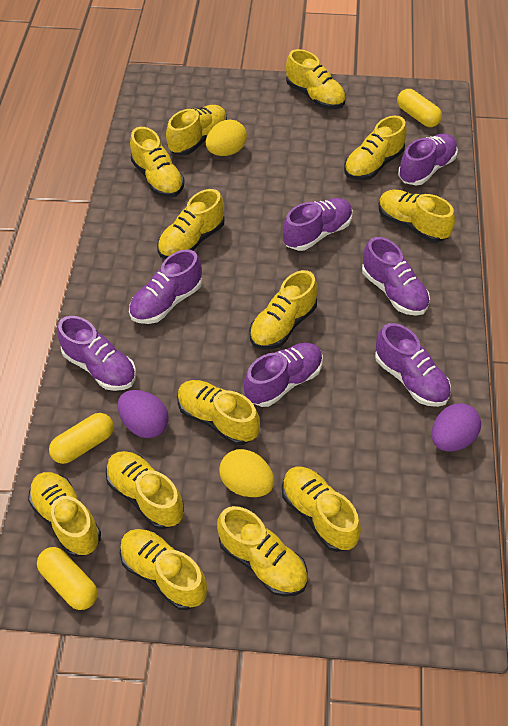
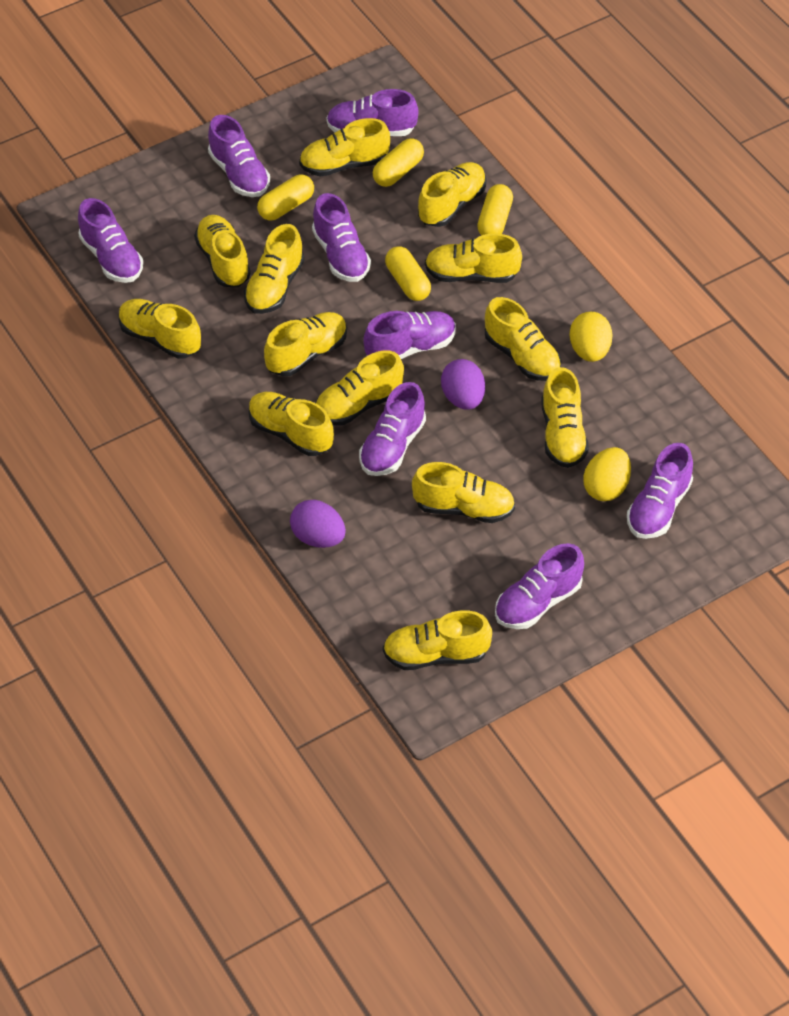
purple shoe: 7 -> 8
yellow capsule: 3 -> 4

